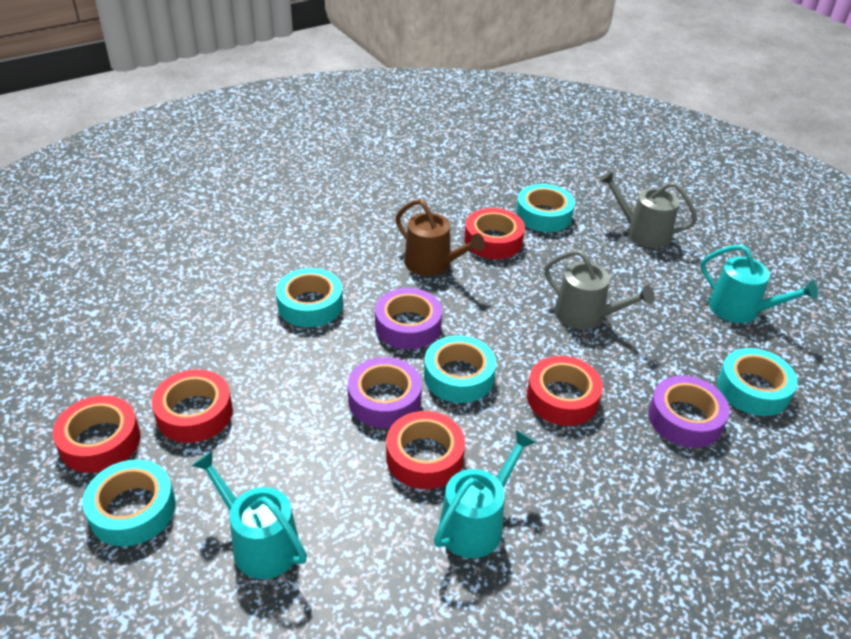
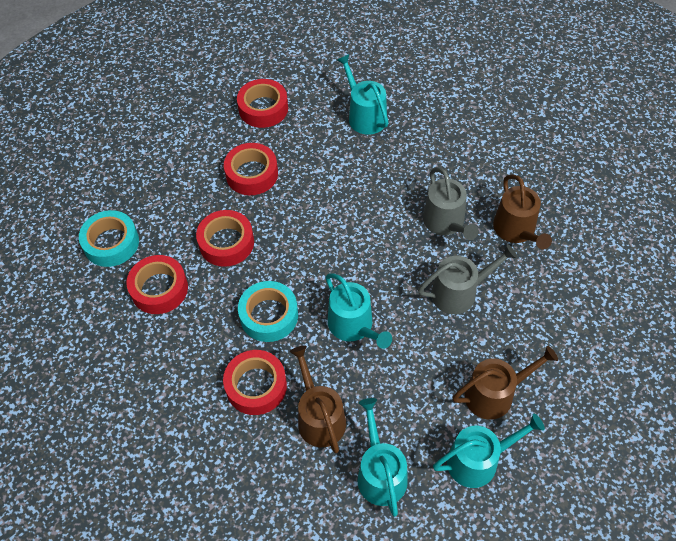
brown watering can: 1 -> 3
purple tape: 3 -> 0
turquoise tape: 5 -> 2
turquoise watering can: 3 -> 4

